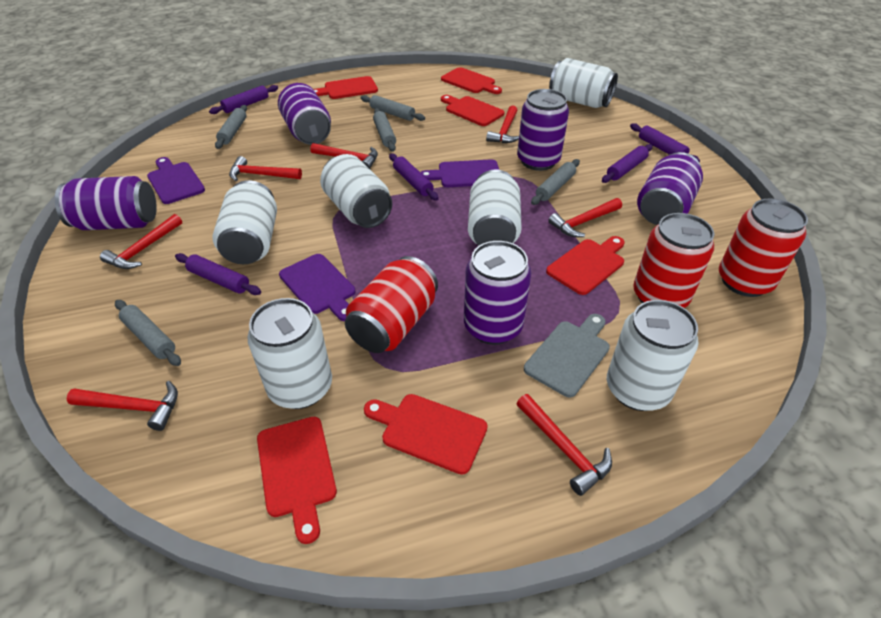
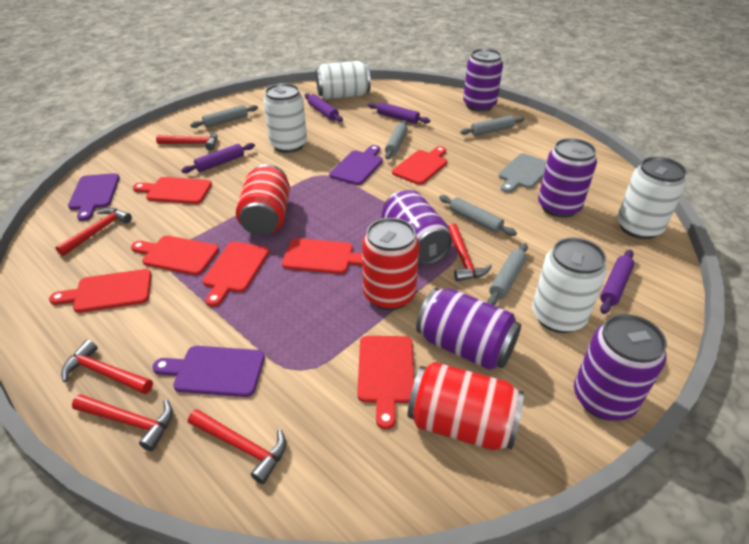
purple rolling pin: 5 -> 4
red cutting board: 6 -> 7
red hammer: 7 -> 6
white can: 6 -> 4

